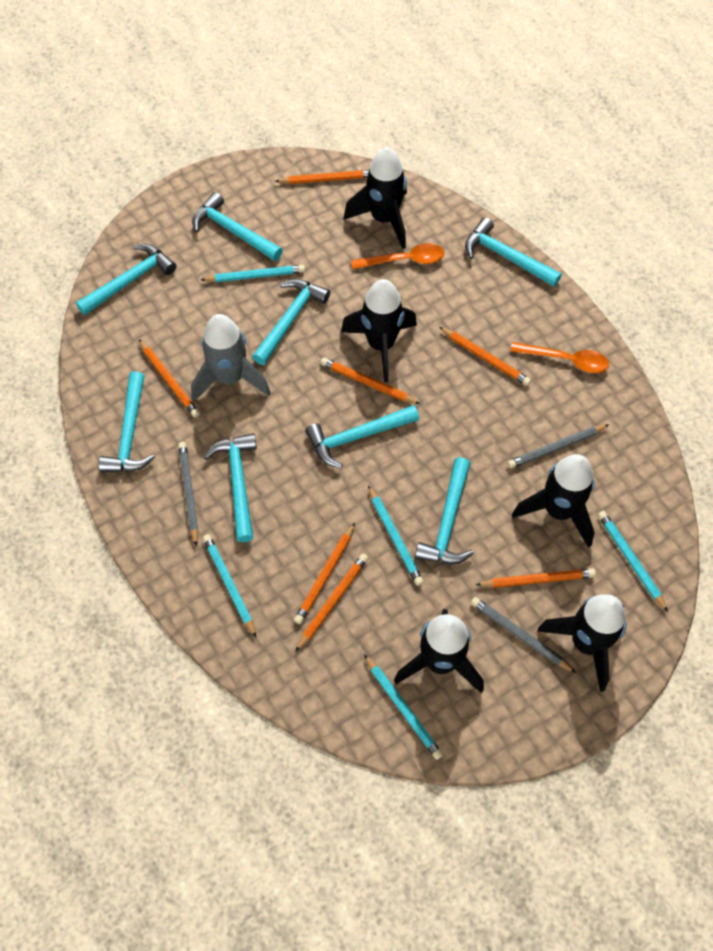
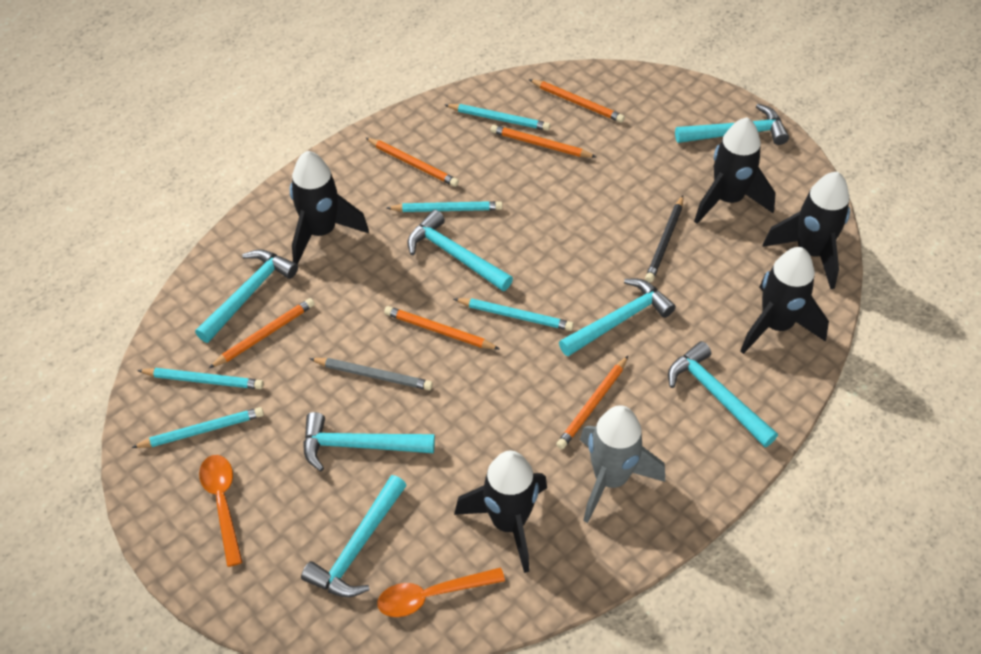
black pencil: 0 -> 1
grey pencil: 3 -> 1
orange pencil: 7 -> 6
turquoise hammer: 8 -> 7

